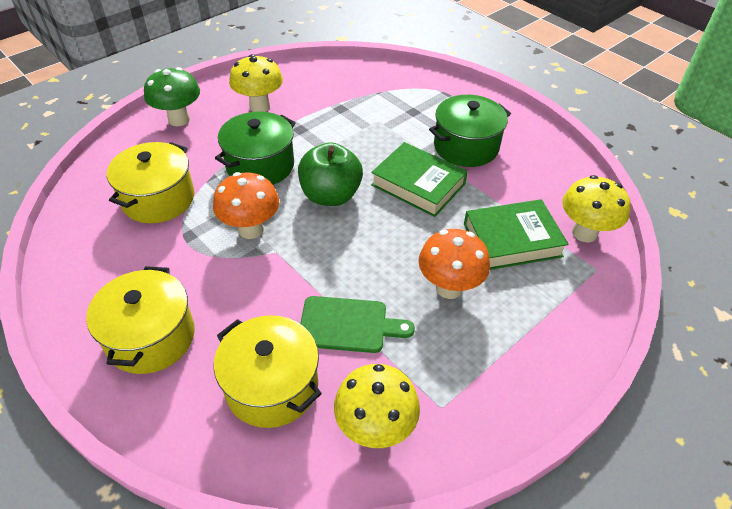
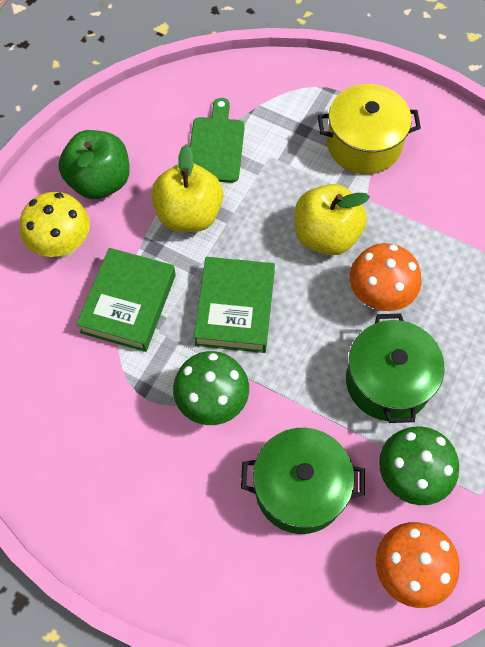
green mushroom: 1 -> 2
yellow apple: 0 -> 2
yellow mushroom: 3 -> 1
yellow pot: 3 -> 1

